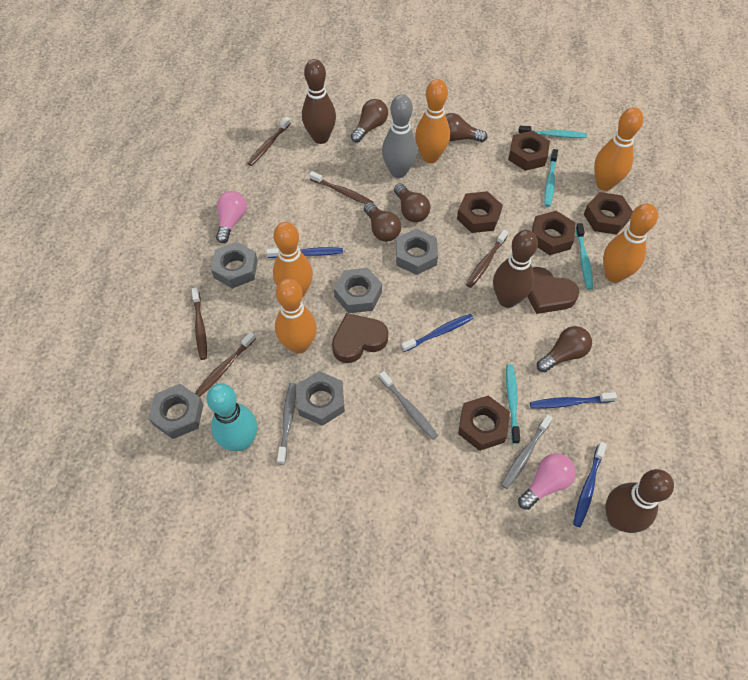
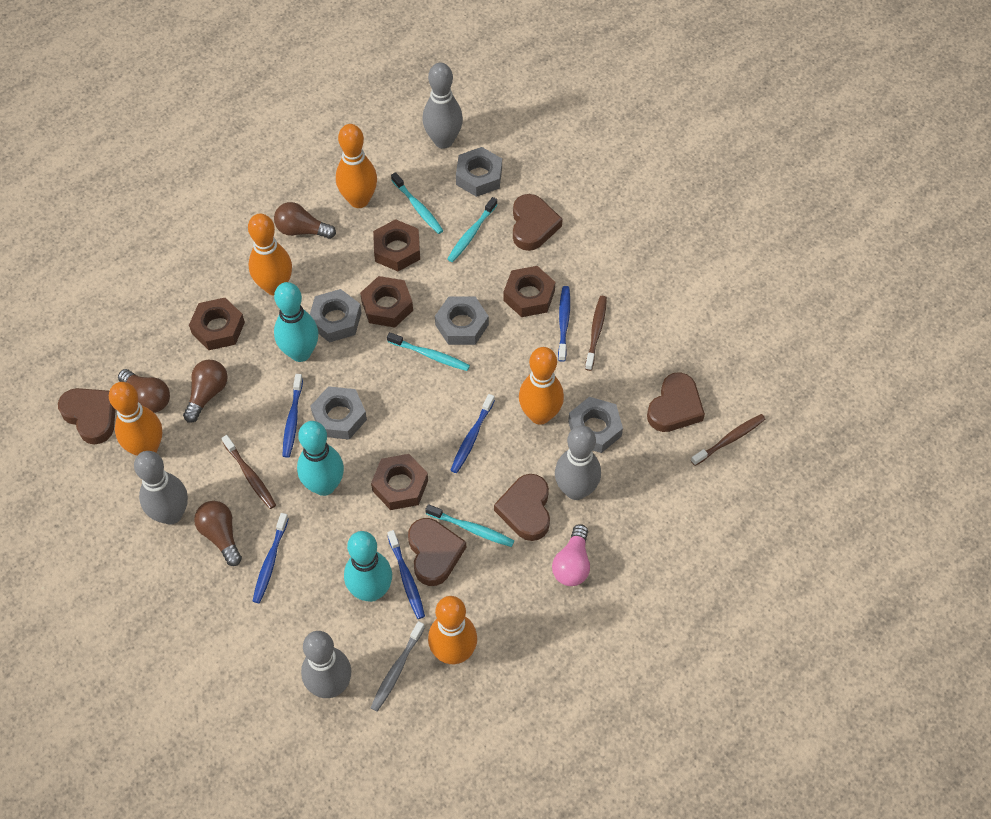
blue toothbrush: 4 -> 5
brown bowling pin: 3 -> 0
brown heart: 2 -> 5
brown light bulb: 5 -> 4
brown toothbrush: 5 -> 3
grey bowling pin: 1 -> 4
grey toothbrush: 3 -> 1
pink light bulb: 2 -> 1
turquoise bowling pin: 1 -> 3

